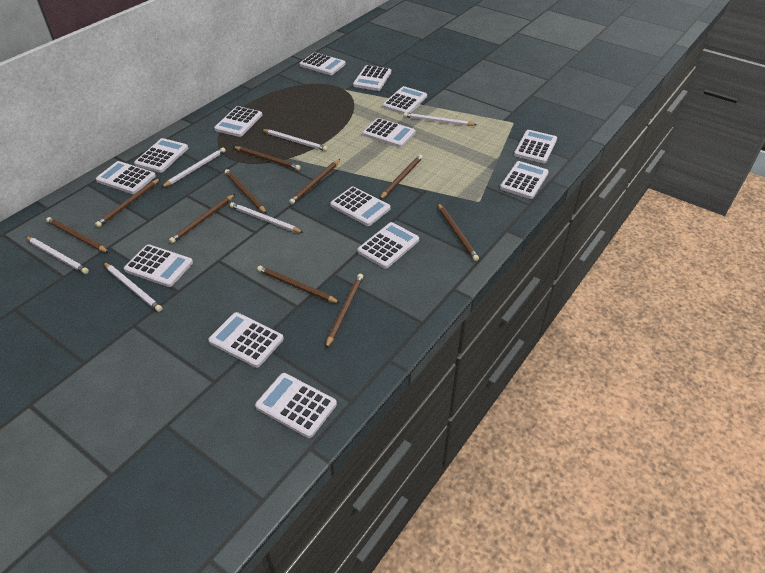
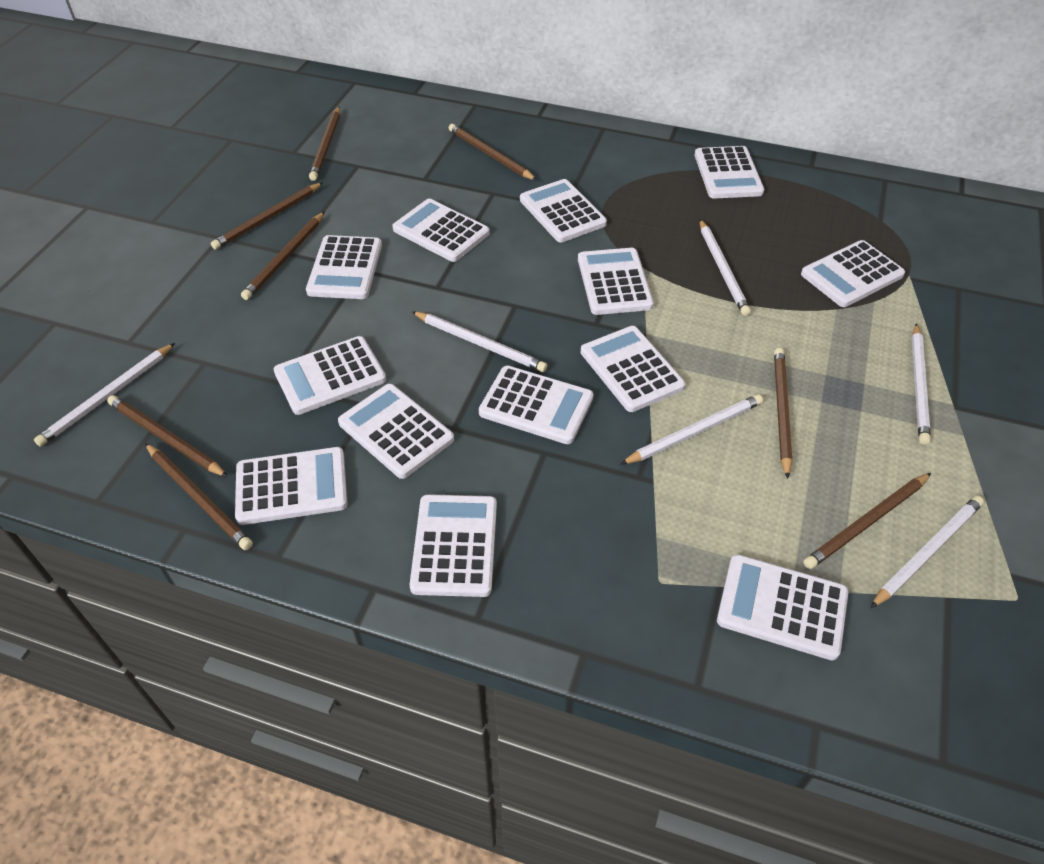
brown pencil: 10 -> 8
white calculator: 14 -> 13

